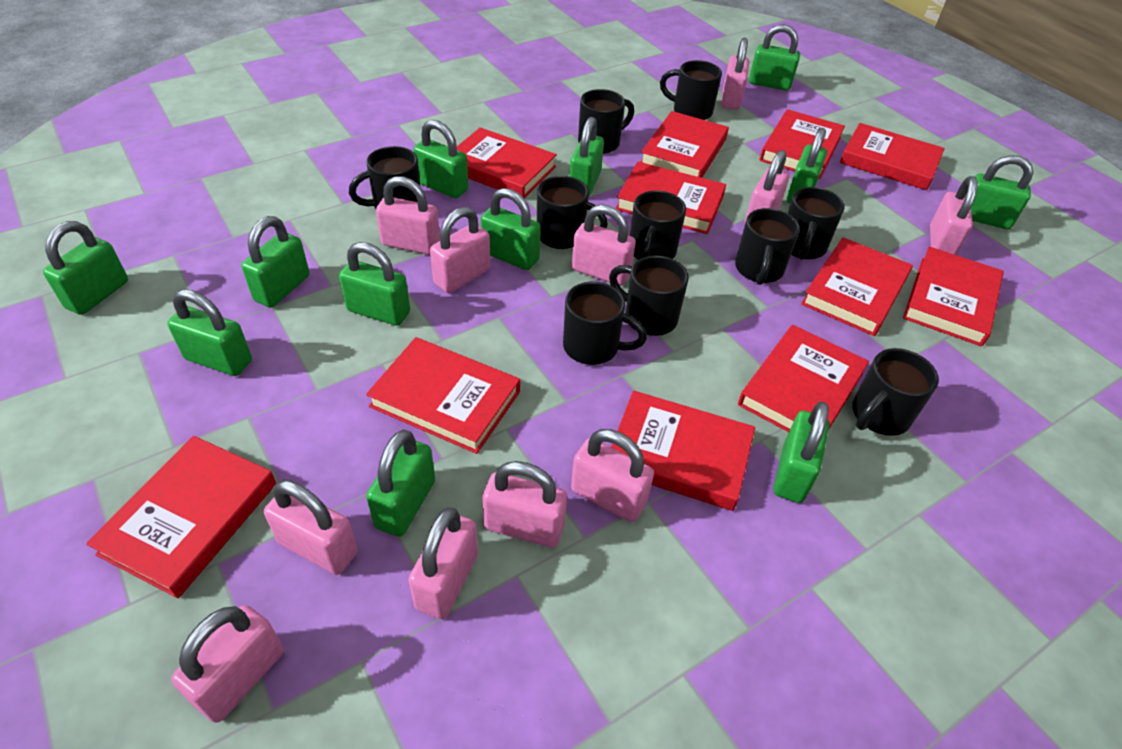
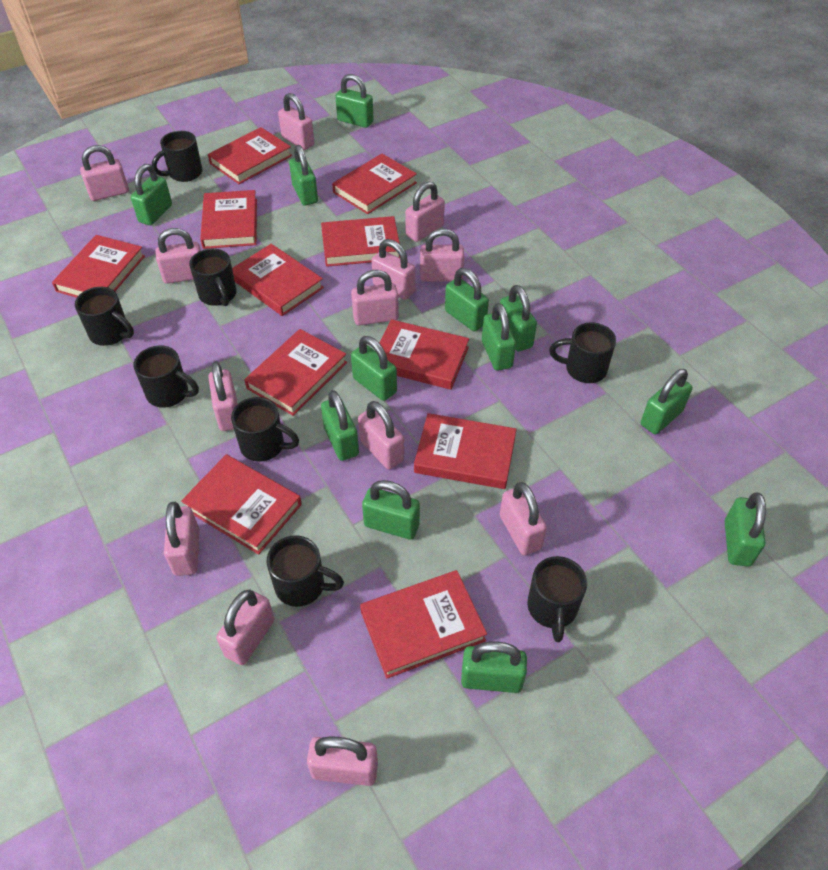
black mug: 10 -> 8
pink padlock: 11 -> 13

